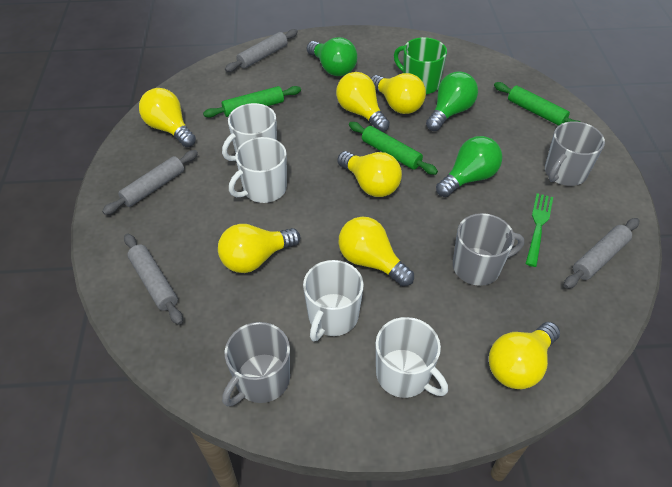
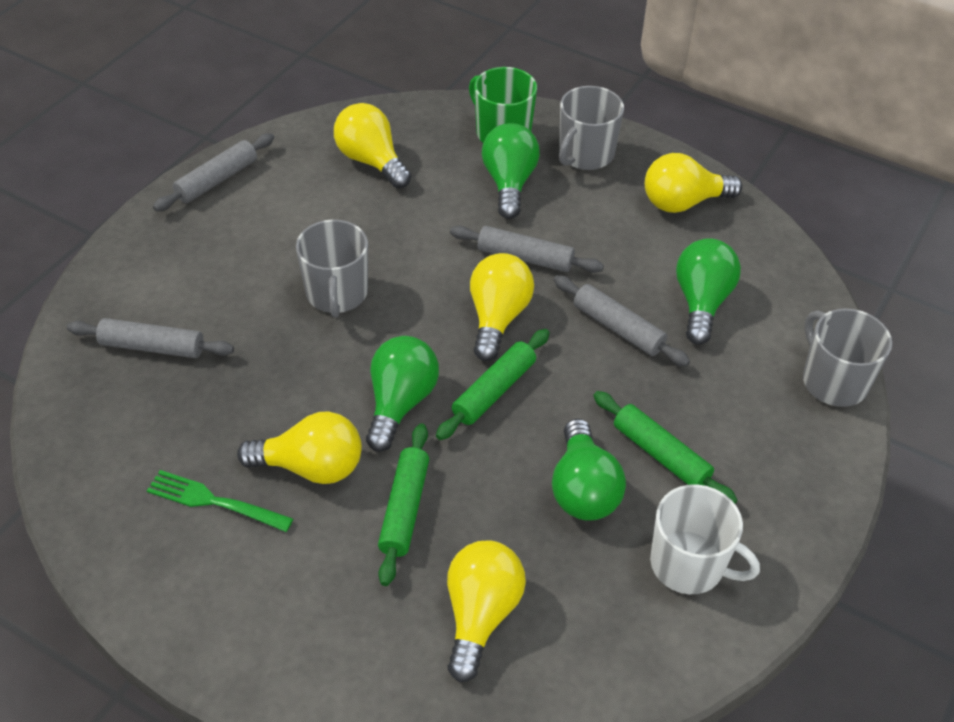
green light bulb: 3 -> 4
white mug: 4 -> 1
yellow light bulb: 7 -> 5

